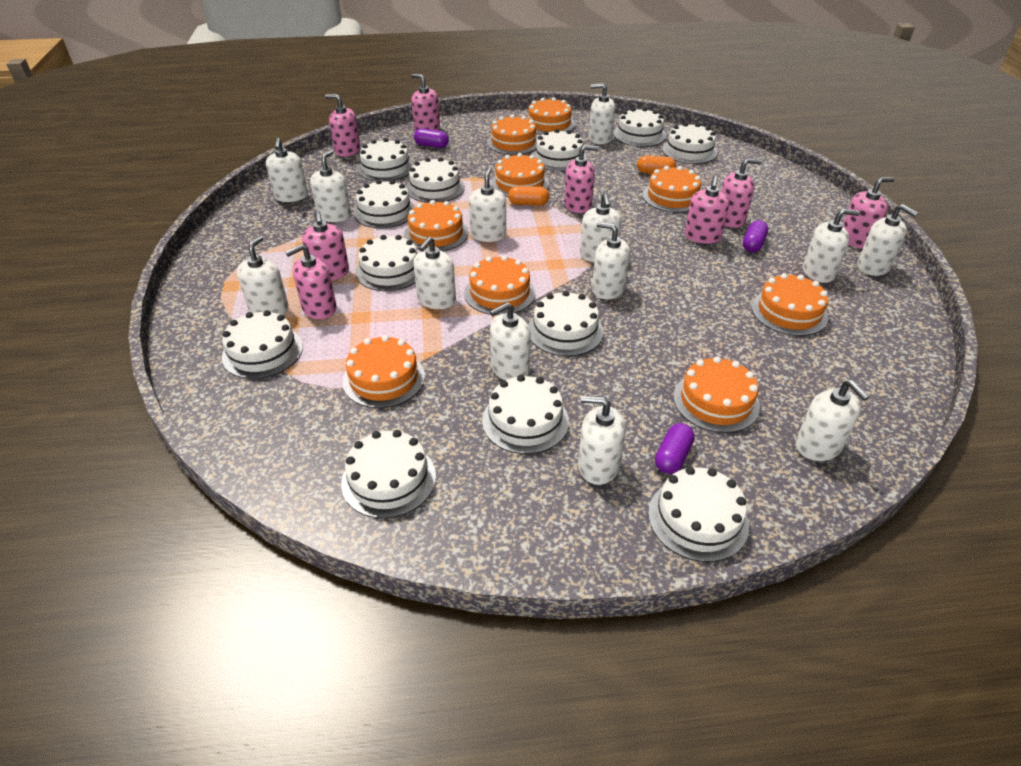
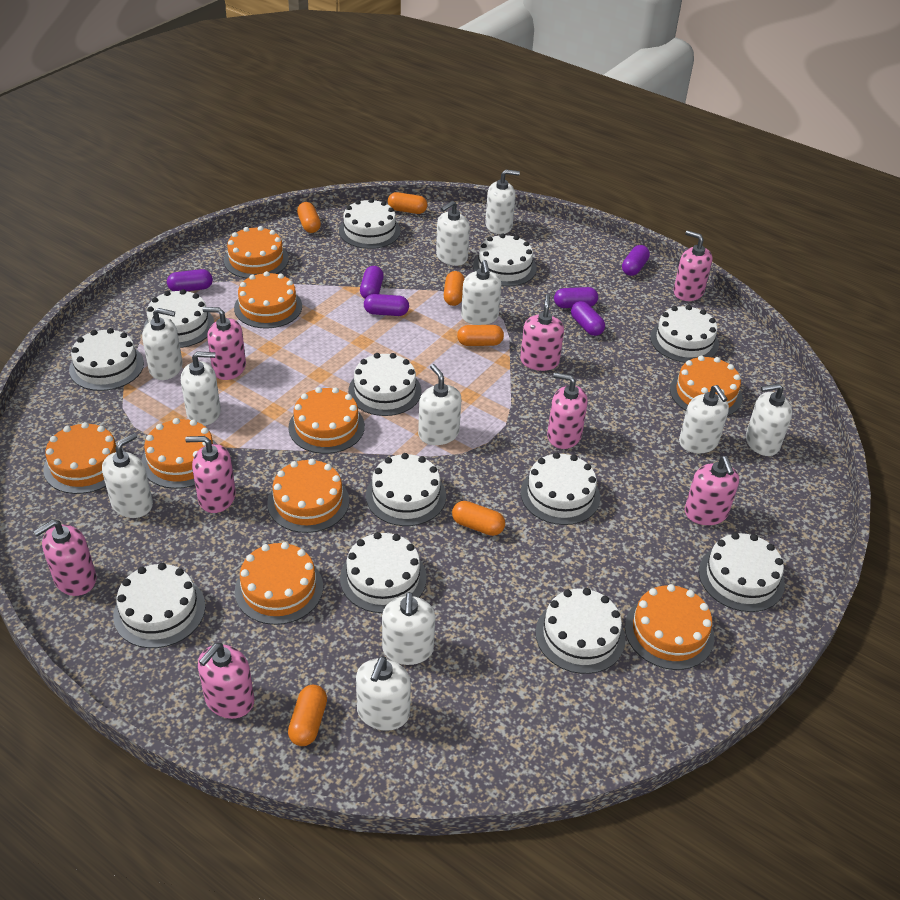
orange capsule: 2 -> 6
purple capsule: 3 -> 6
white soap dispenser: 13 -> 11

